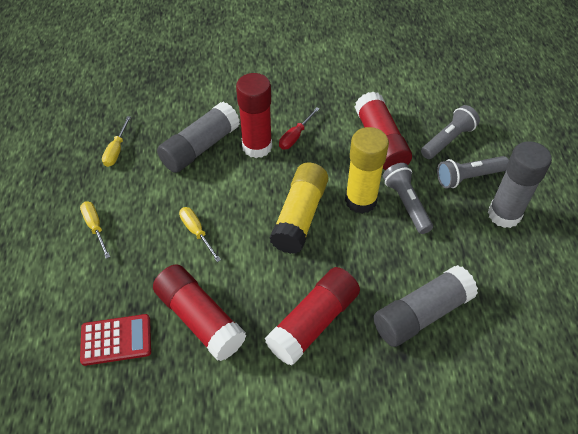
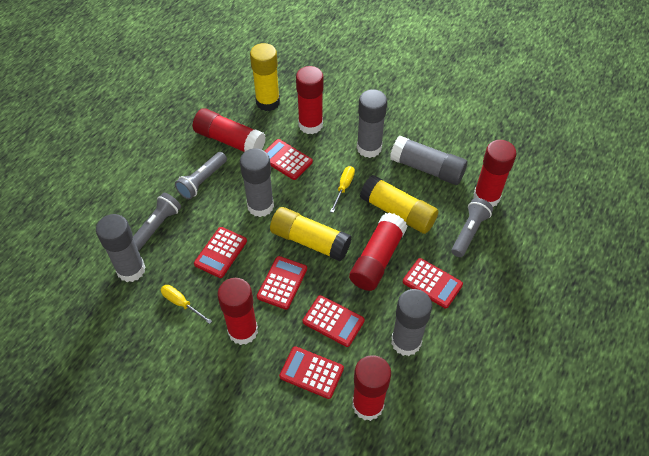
grey glue stick: 3 -> 5
red calculator: 1 -> 6
red glue stick: 4 -> 6
red screwdriver: 1 -> 0
yellow glue stick: 2 -> 3
yellow screwdriver: 3 -> 2

